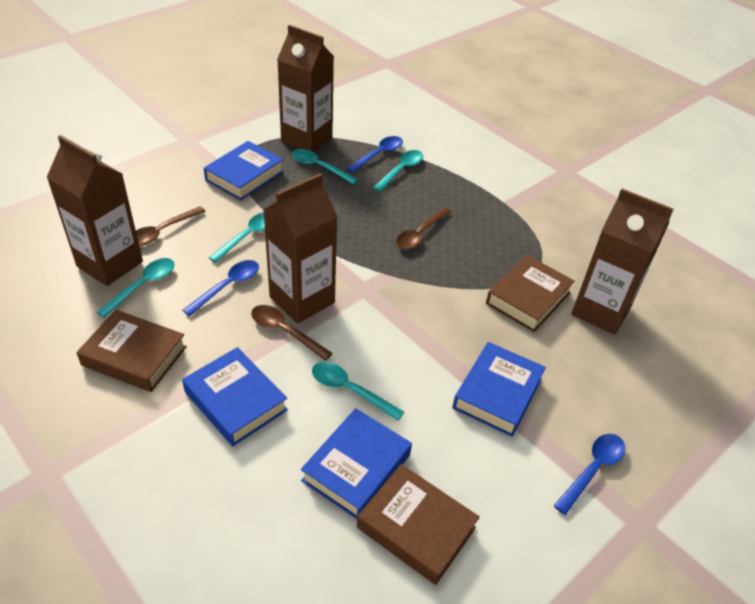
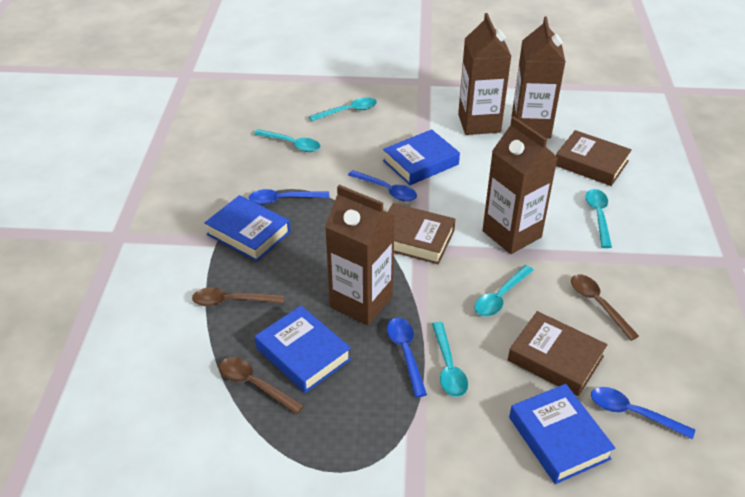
blue spoon: 3 -> 4

